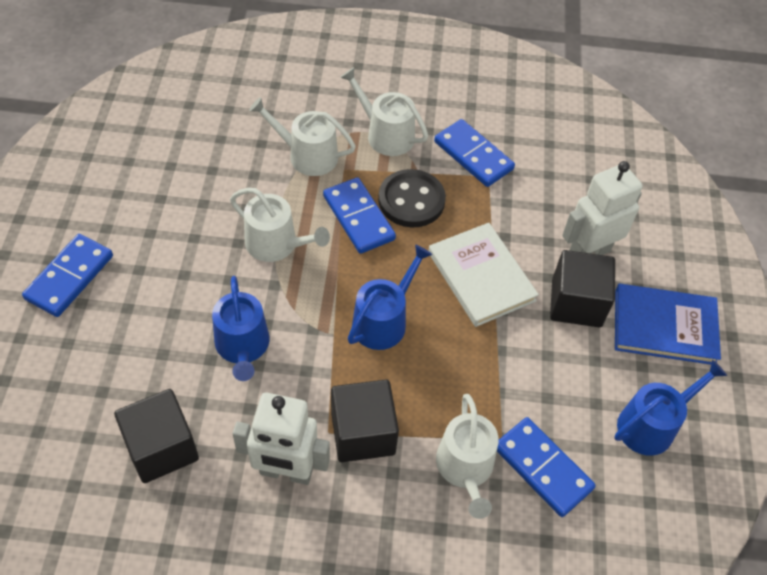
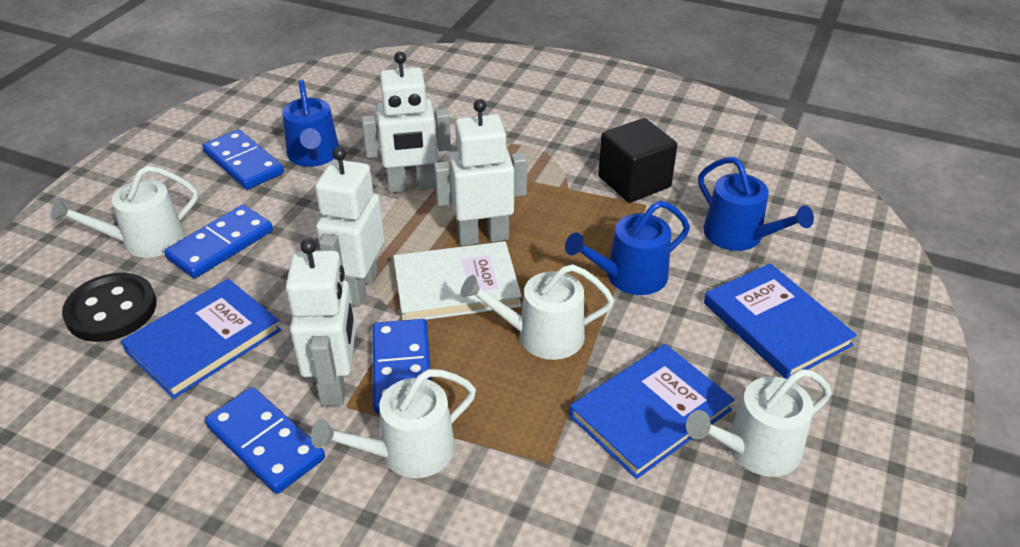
black cube: 3 -> 1
blue book: 1 -> 3
white robot: 2 -> 4

